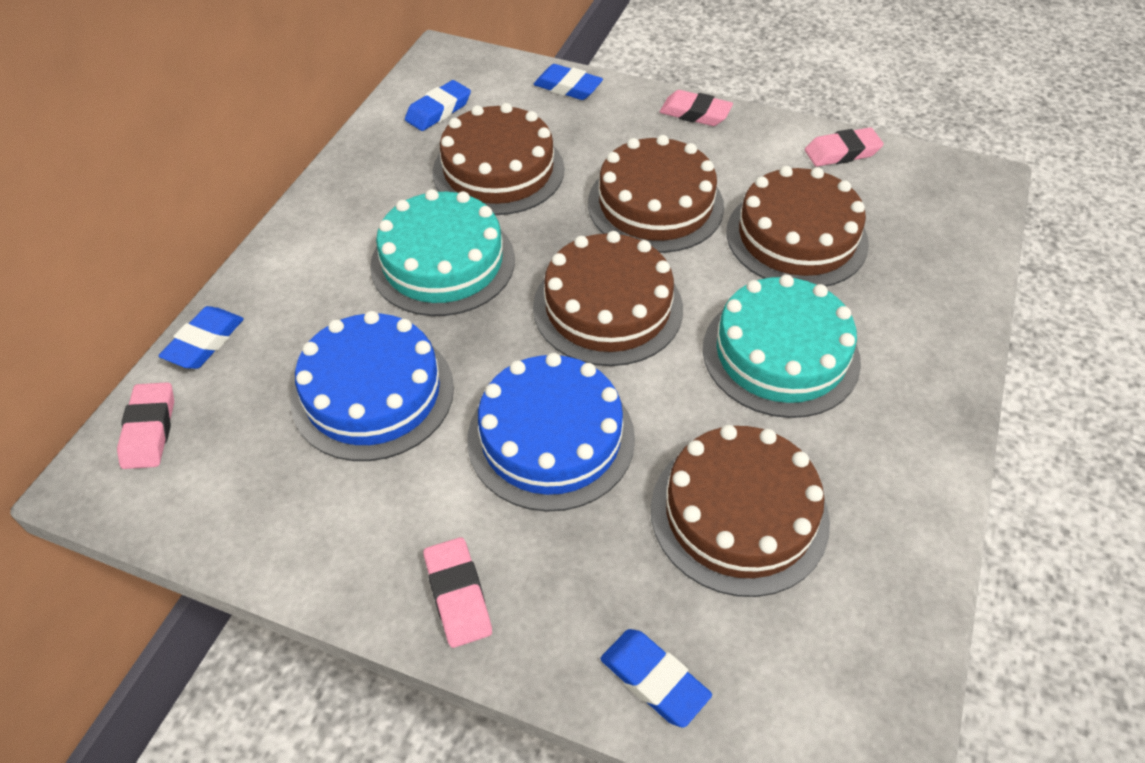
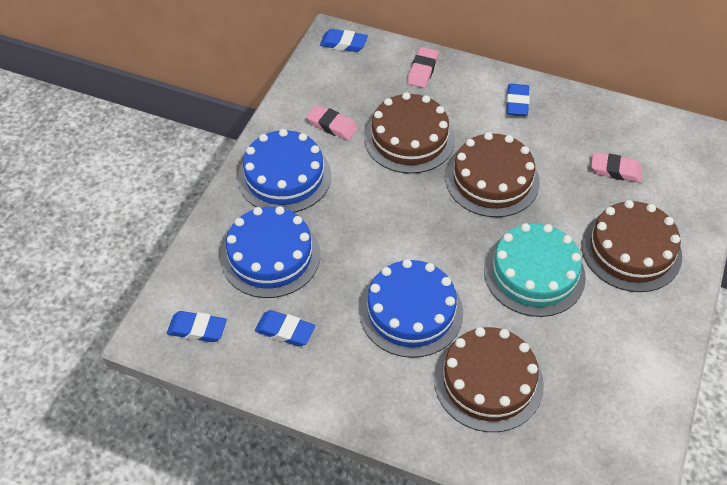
blue cake: 2 -> 3
brown cake: 5 -> 4
pink eraser: 4 -> 3
turquoise cake: 2 -> 1

